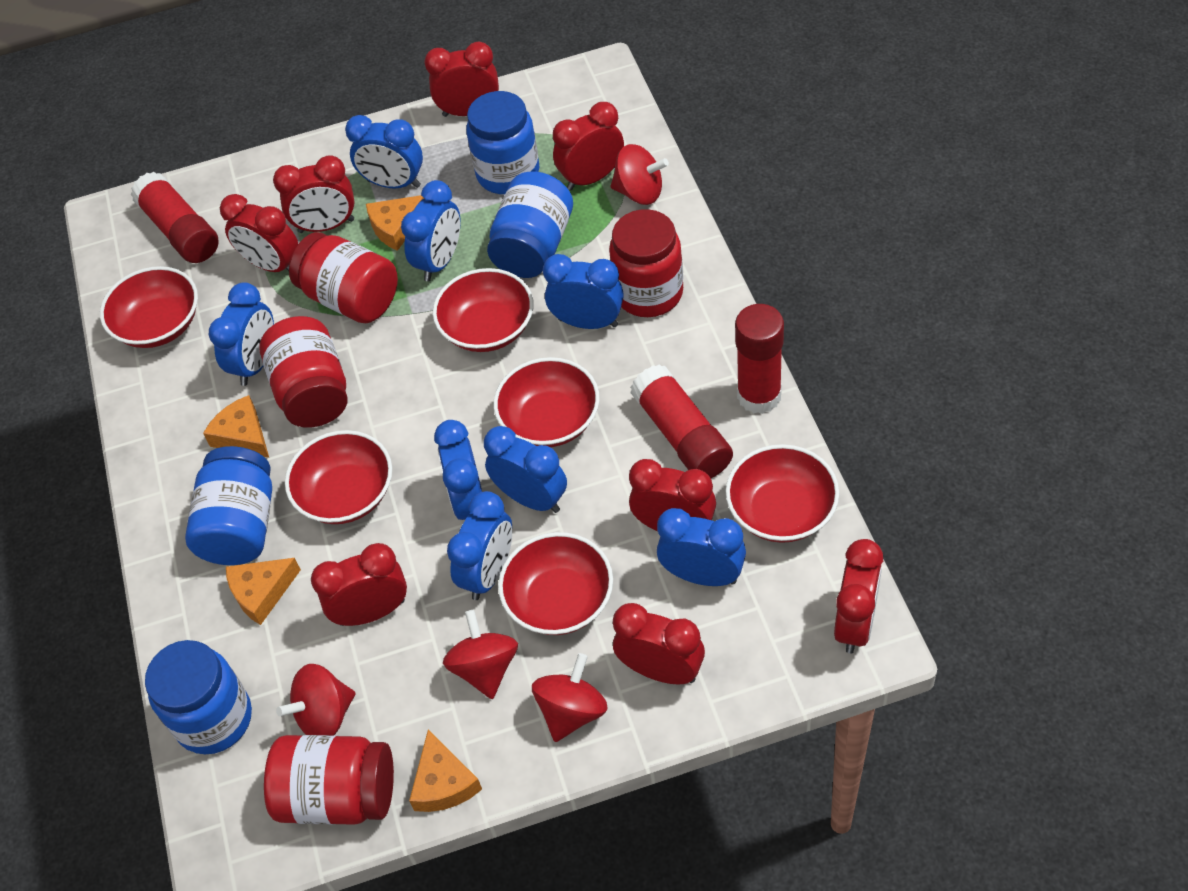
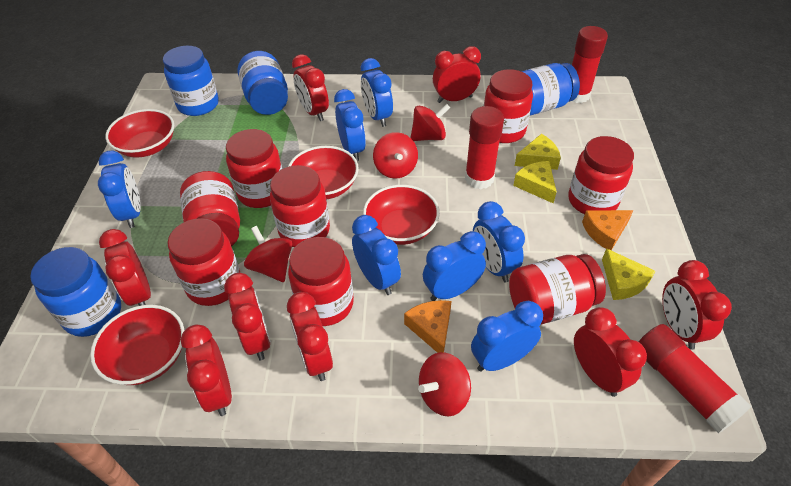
blue clock: 8 -> 7
orange cheese: 4 -> 2
red bowl: 6 -> 4
red jar: 4 -> 8
yellow cheese: 0 -> 3

